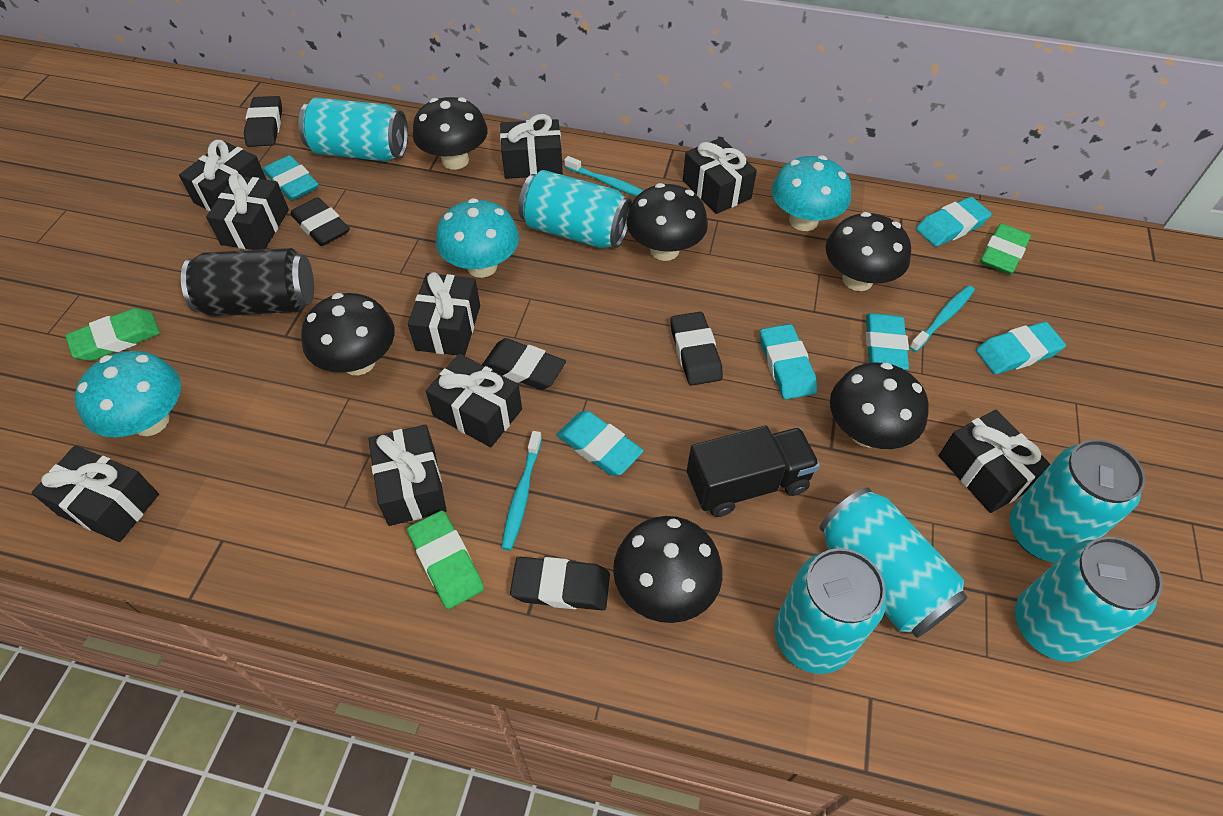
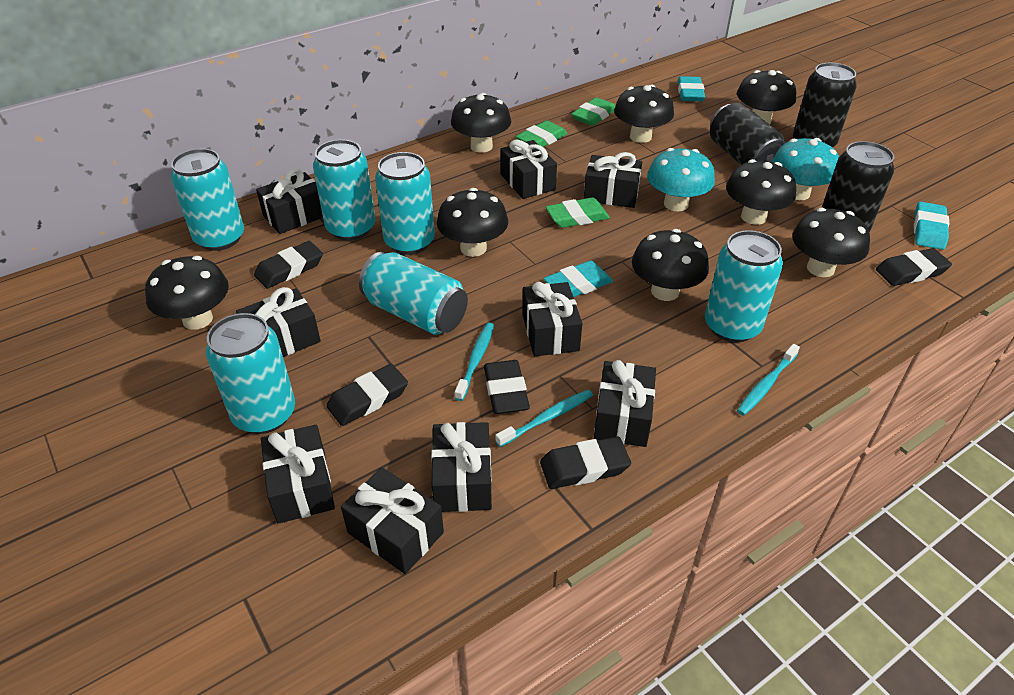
black can: 1 -> 3
black mushroom: 6 -> 8
black truck: 1 -> 0
turquoise eraser: 6 -> 3
turquoise mushroom: 3 -> 2

